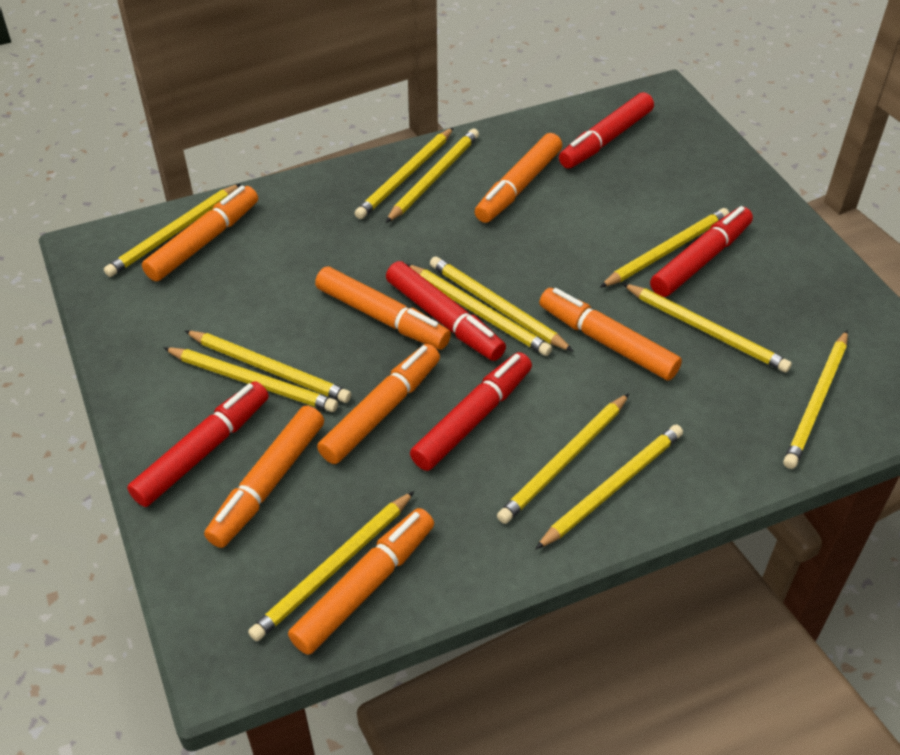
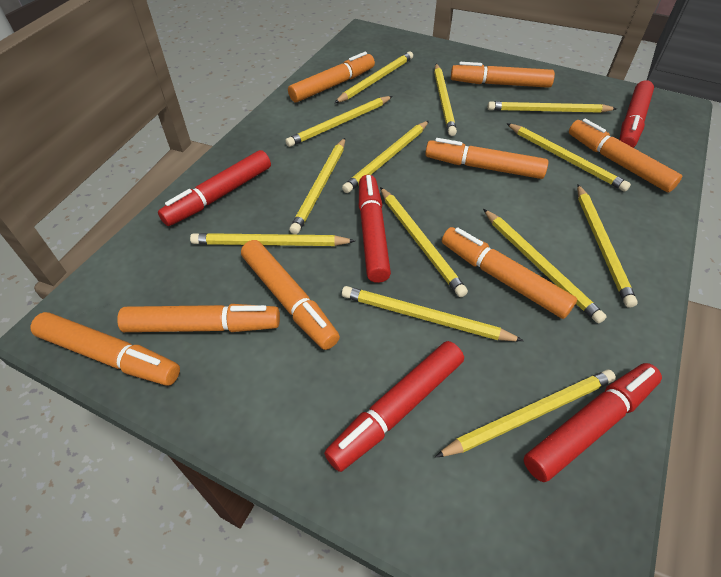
orange marker: 7 -> 8

